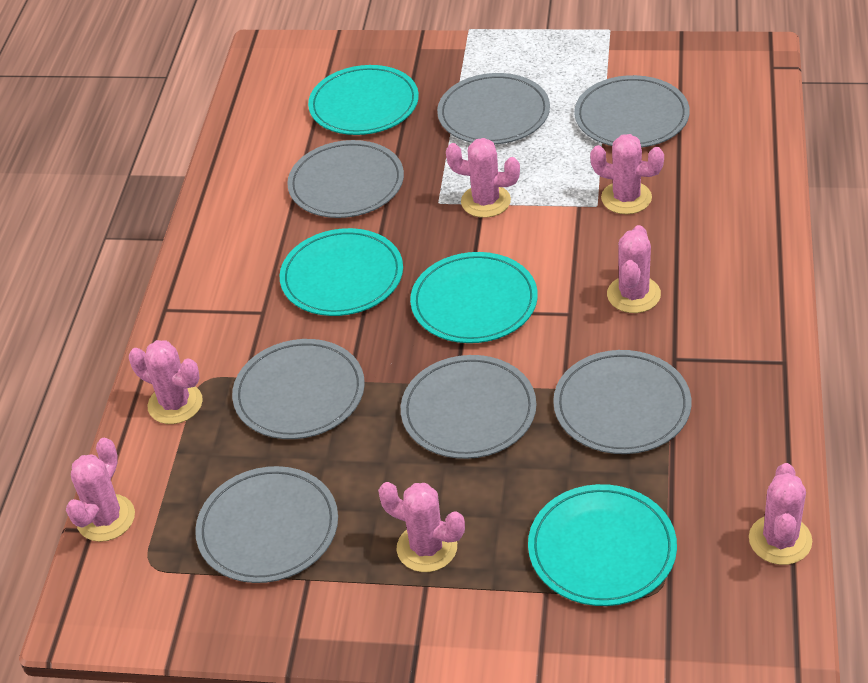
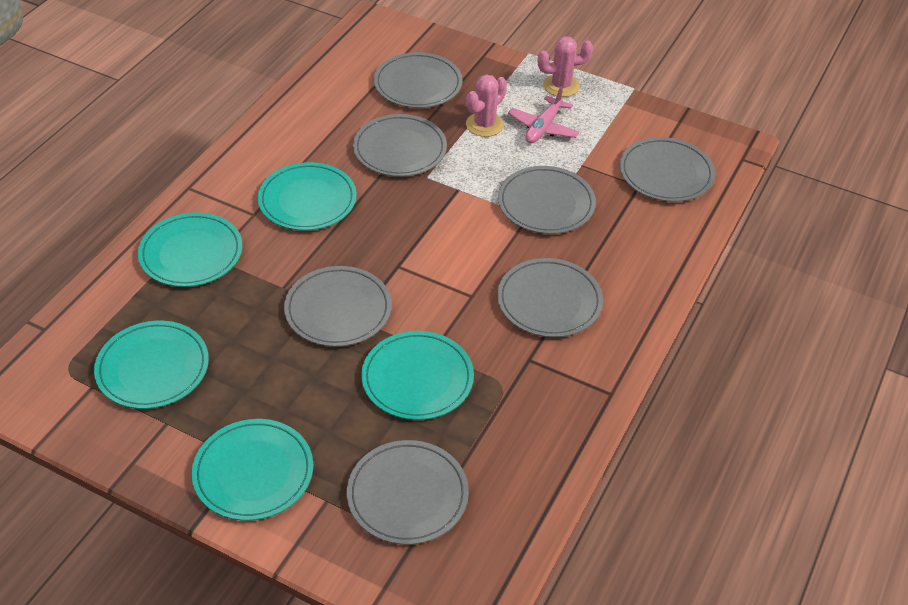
pink cactus: 7 -> 2
pink plane: 0 -> 1
turquoise plate: 4 -> 5

